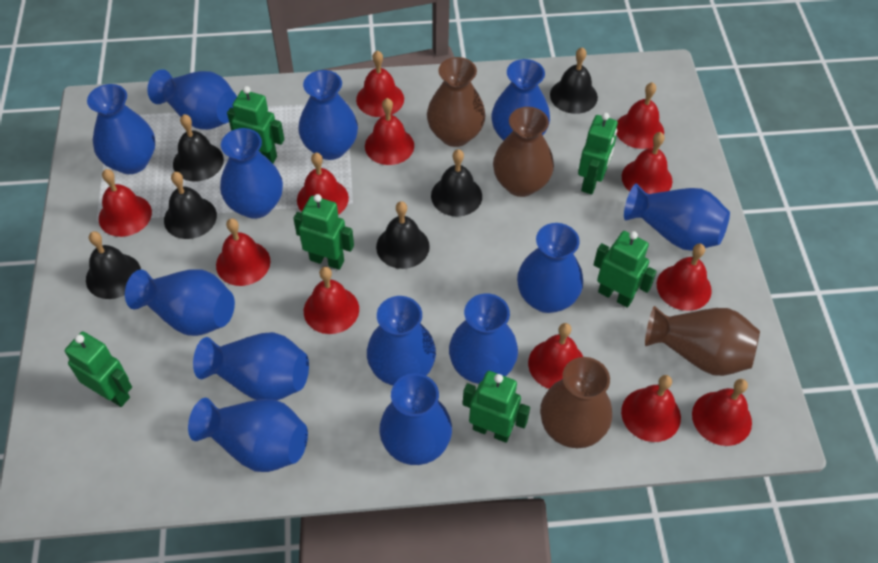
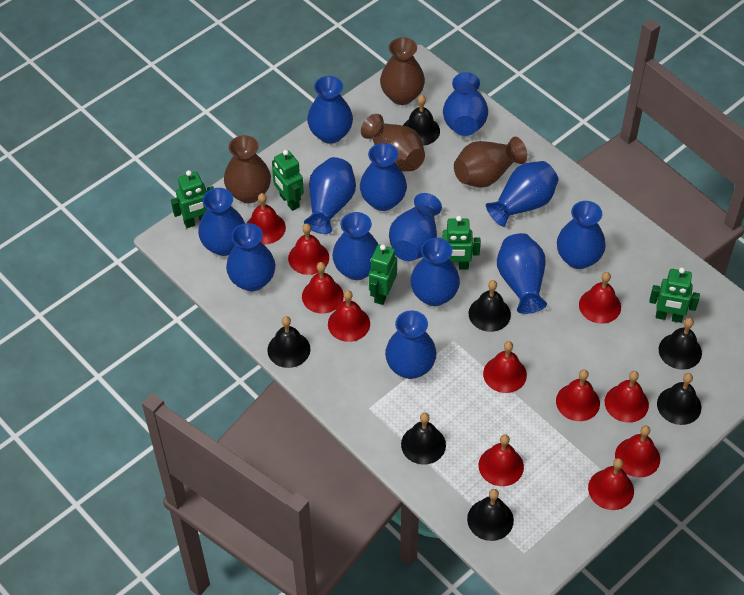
black bell: 6 -> 7
green robot: 6 -> 5
red bell: 12 -> 11

